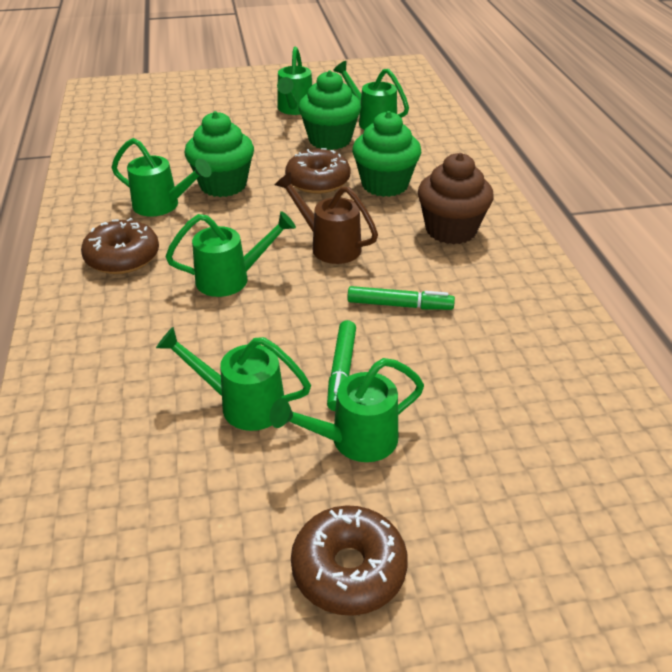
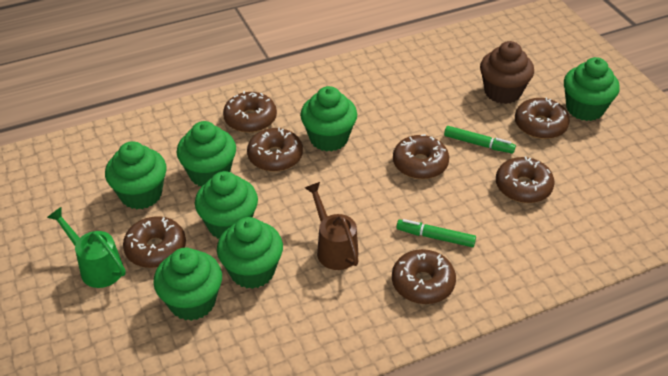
brown donut: 3 -> 7
green cupcake: 3 -> 7
green watering can: 6 -> 1

